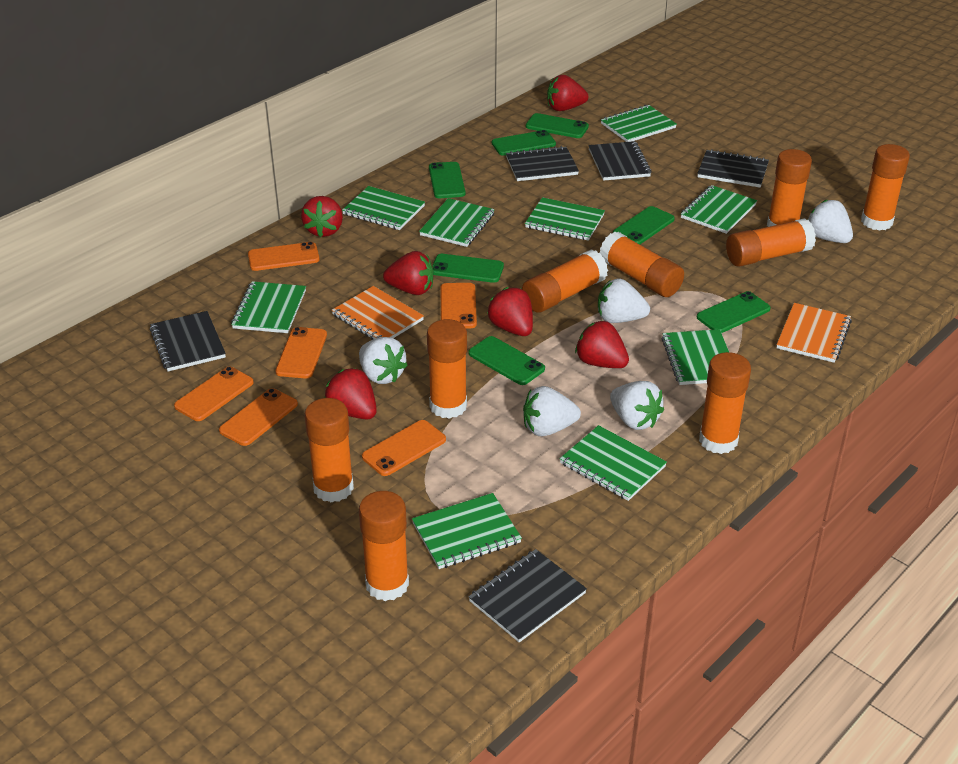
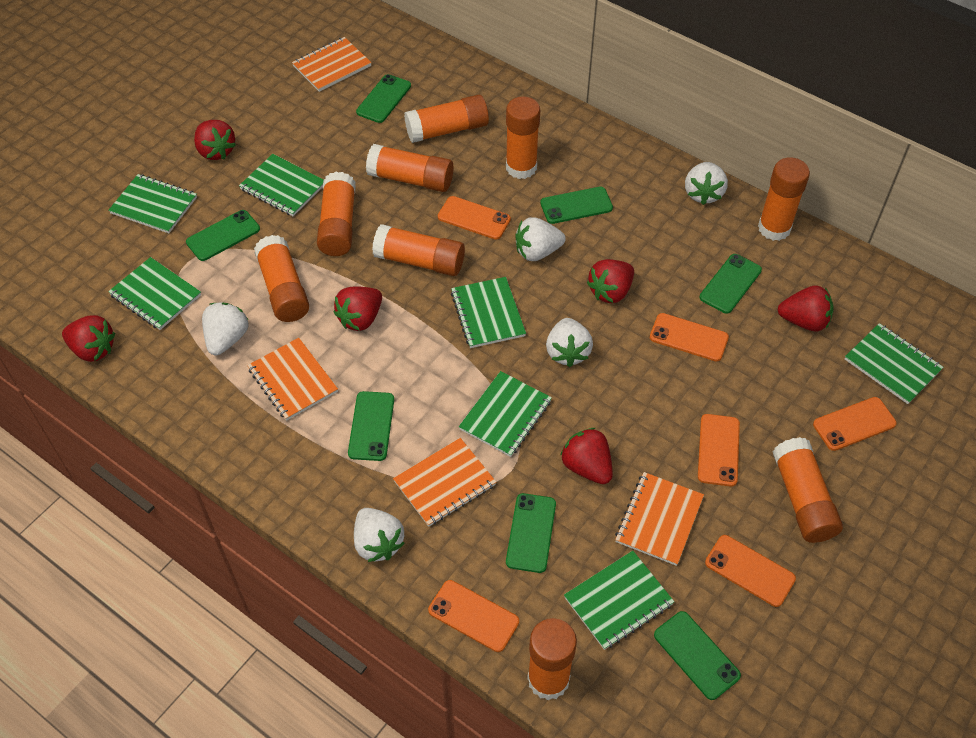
black notebook: 5 -> 0
green notebook: 9 -> 7
orange notebook: 2 -> 4

